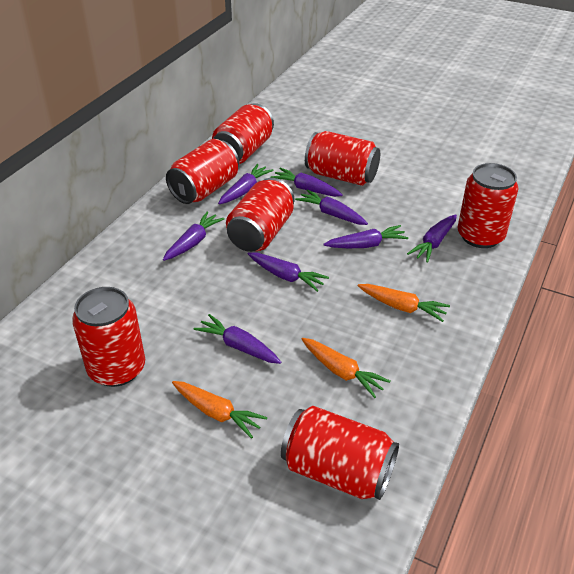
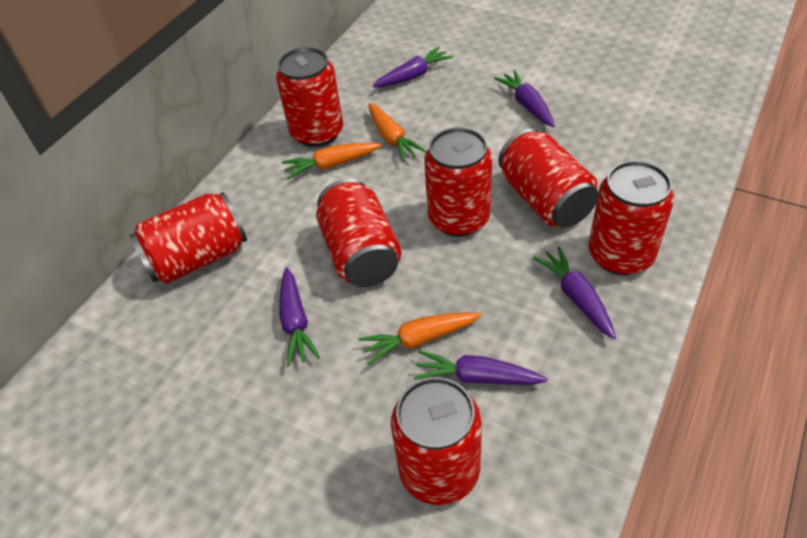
purple carrot: 8 -> 5

